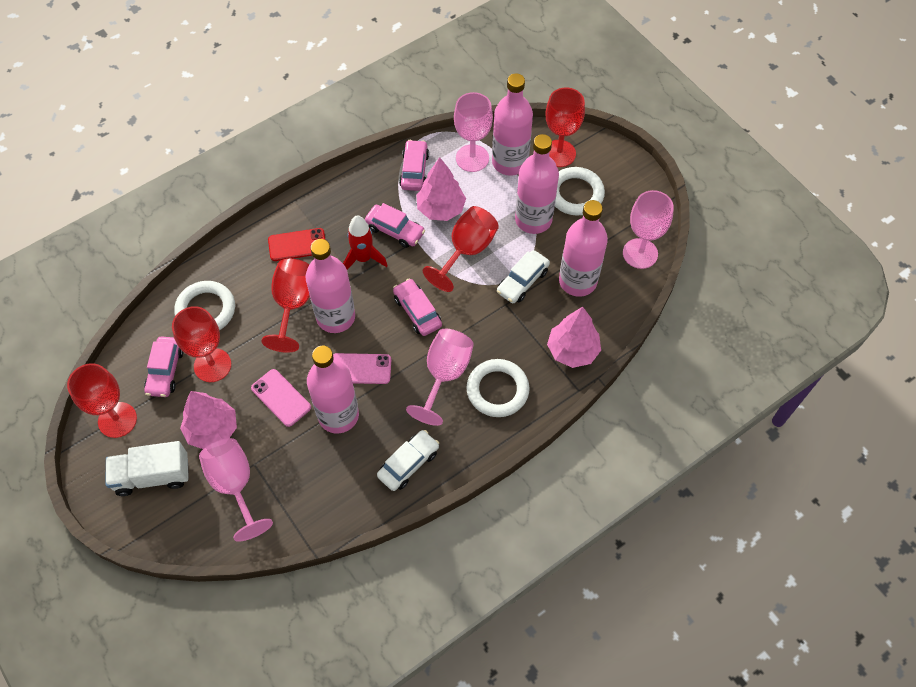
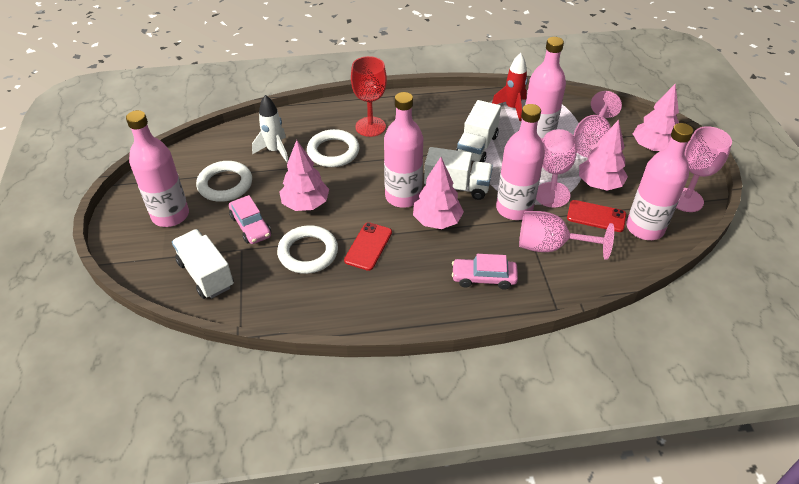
pink car: 4 -> 2
pink phone: 2 -> 0
pink tree: 3 -> 4
red goblet: 5 -> 1
red phone: 1 -> 2
white car: 2 -> 0
white rocket: 0 -> 1
white truck: 1 -> 3

